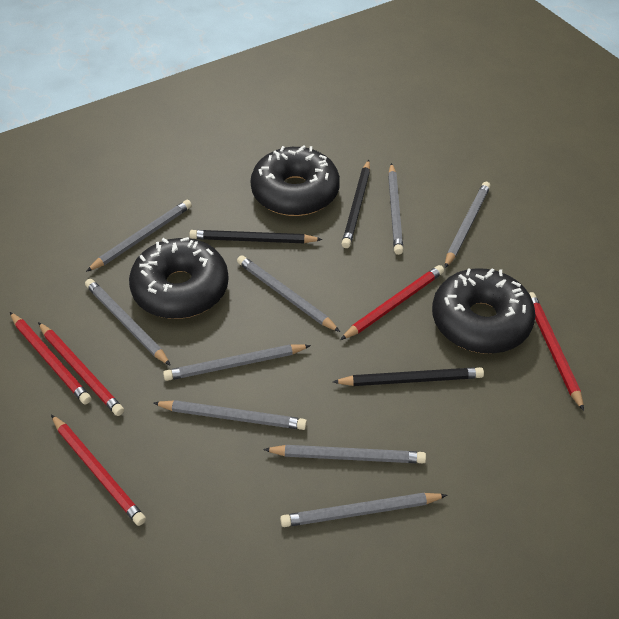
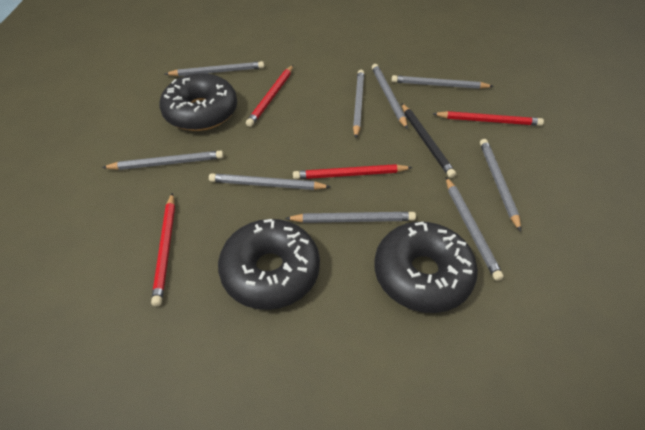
black pencil: 3 -> 1
red pencil: 5 -> 4

